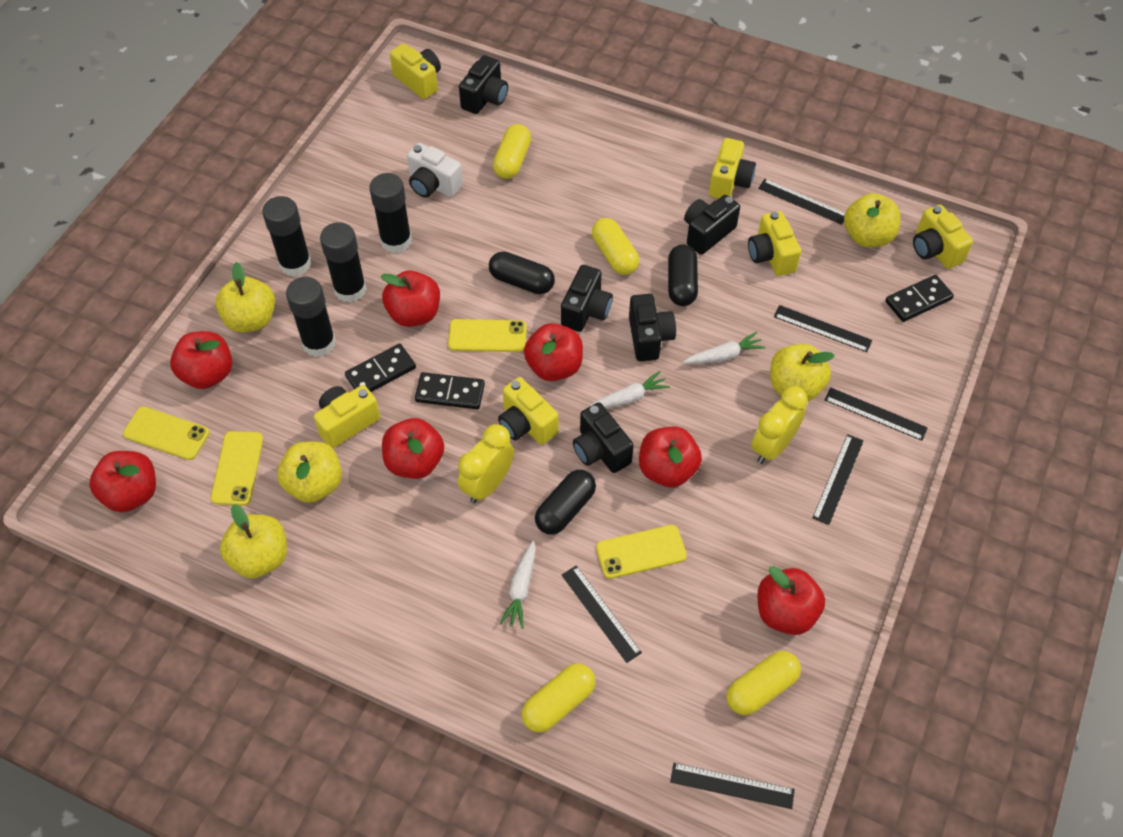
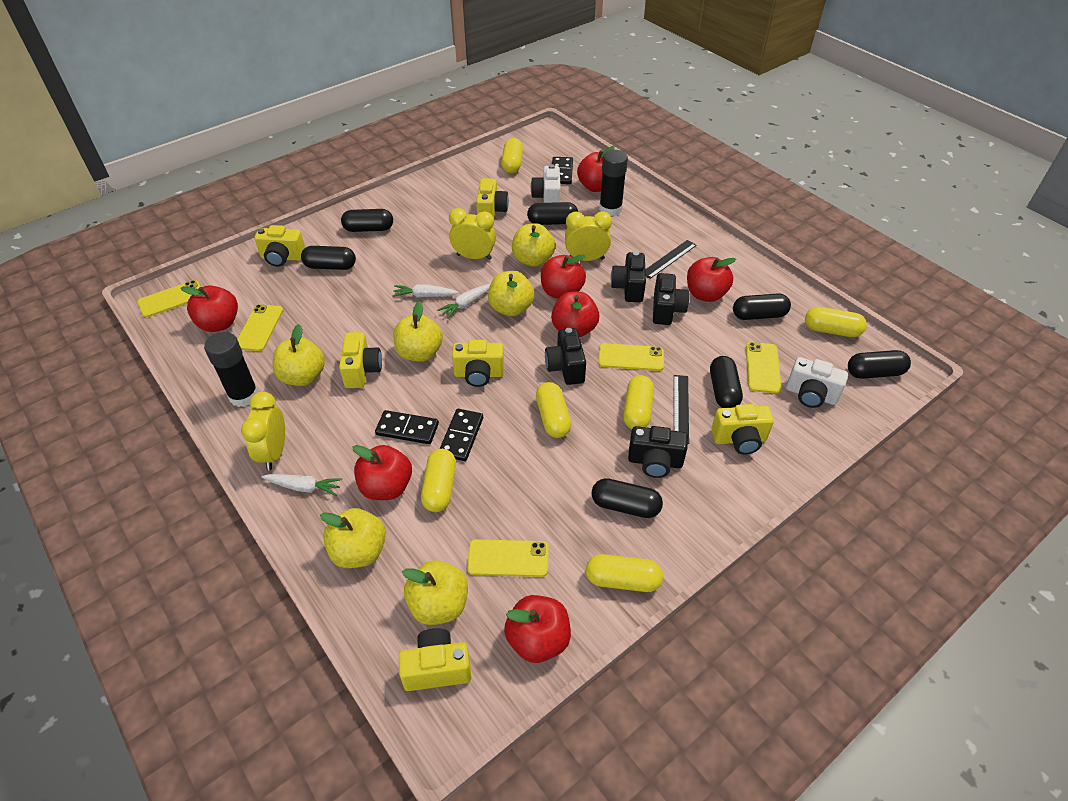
black camera: 5 -> 4
black capsule: 3 -> 7
black glue stick: 4 -> 2
black ruler: 6 -> 2
white camera: 1 -> 2
yellow apple: 5 -> 6
yellow capsule: 4 -> 6
yellow clock: 2 -> 3
yellow phone: 4 -> 5

